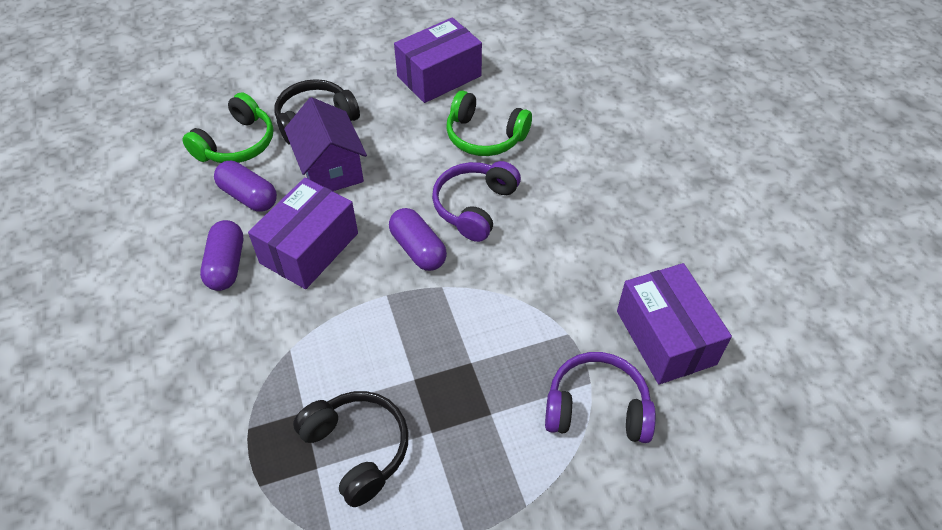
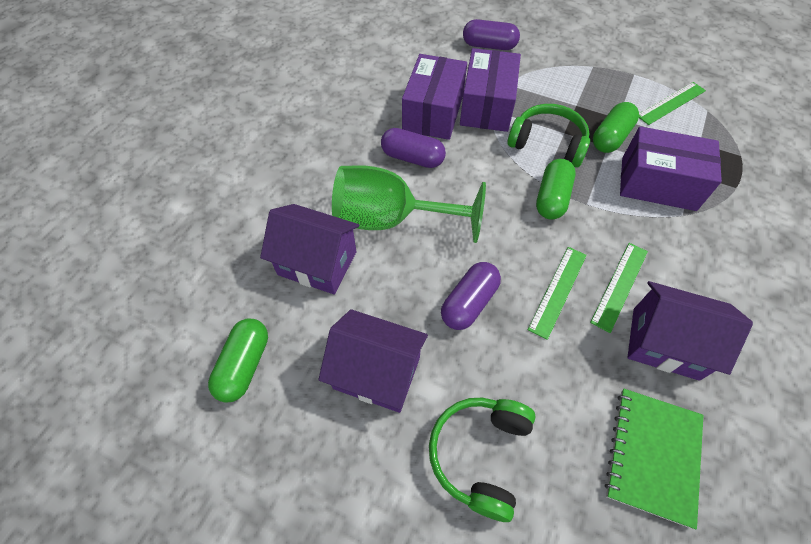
black headphones: 2 -> 0
green capsule: 0 -> 3
green goblet: 0 -> 1
green notebook: 0 -> 1
green ruler: 0 -> 3
purple headphones: 2 -> 0
purple house: 1 -> 3

